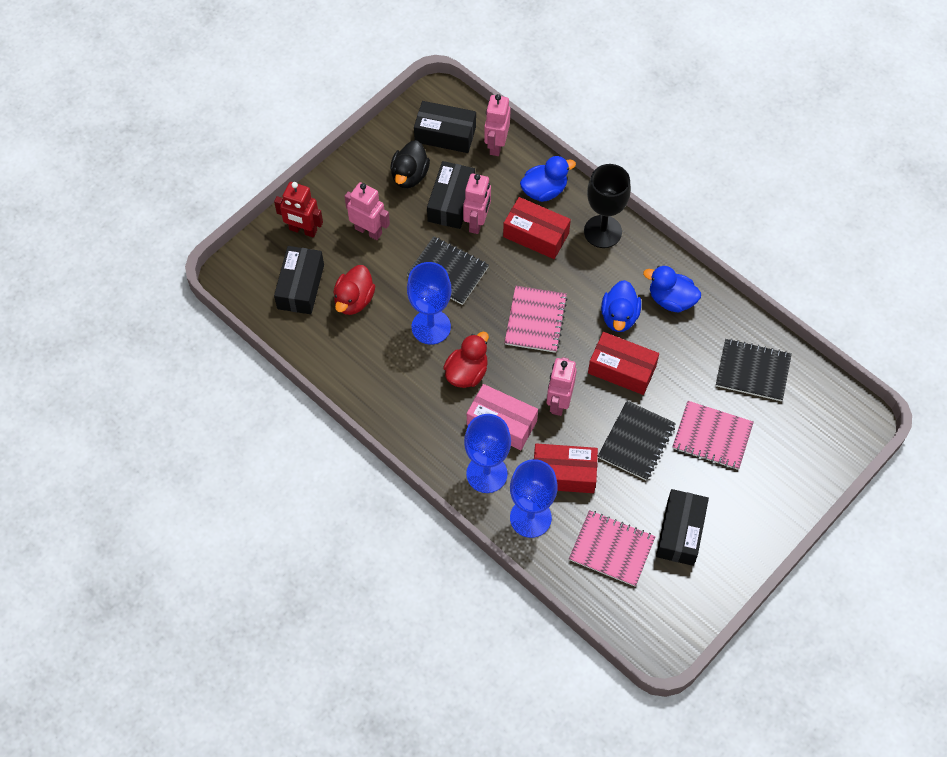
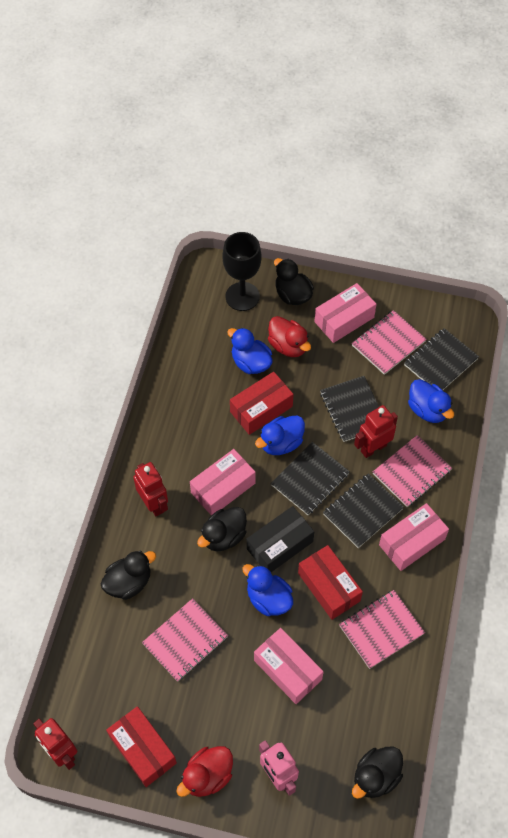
black box: 4 -> 1
black duck: 1 -> 4
black notebook: 3 -> 4
blue duck: 3 -> 4
blue goblet: 3 -> 0
pink box: 1 -> 4
pink notebook: 3 -> 4
pink robot: 4 -> 1
red robot: 1 -> 3

